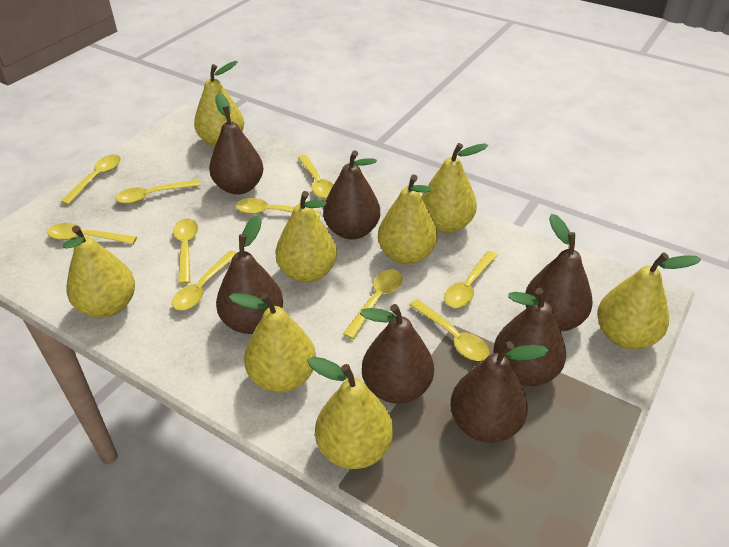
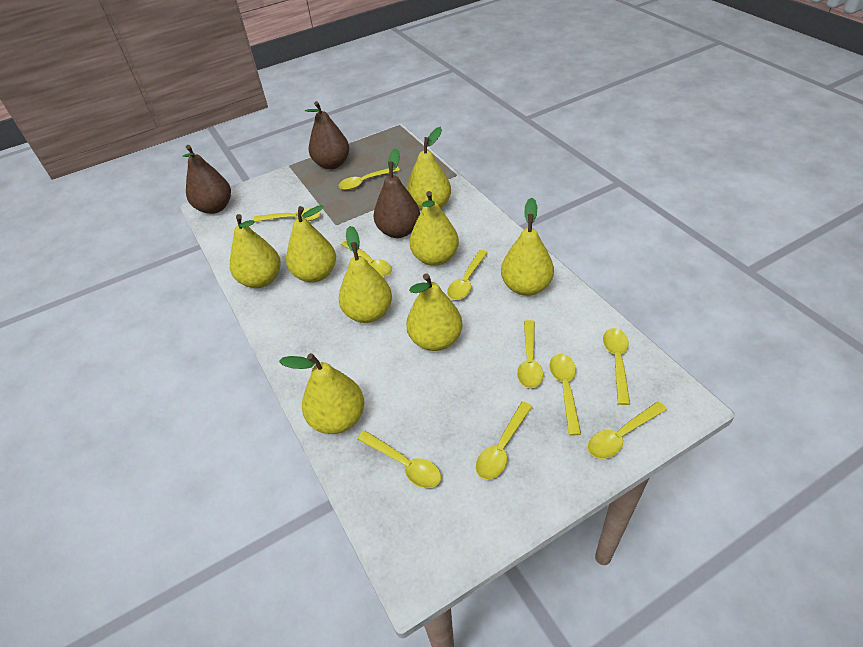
brown pear: 7 -> 3

